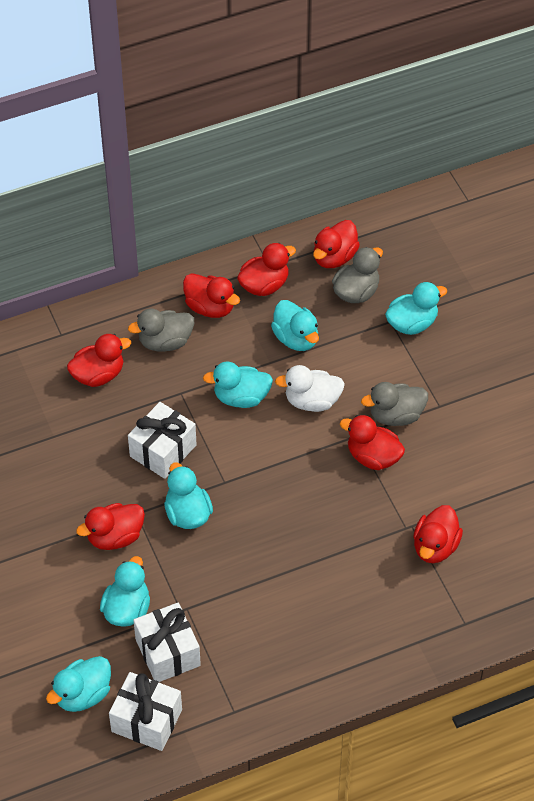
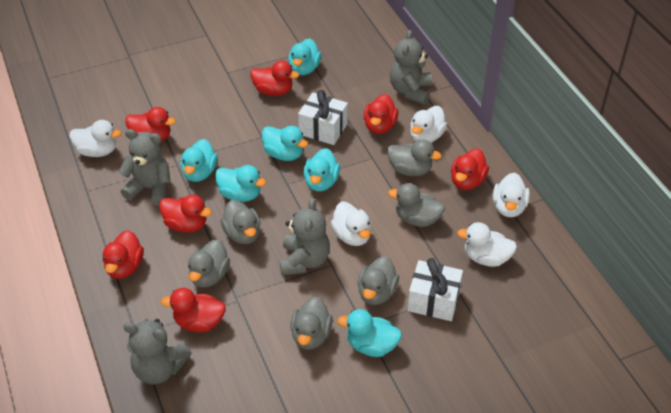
grey duck: 3 -> 6
grey teddy bear: 0 -> 4
white duck: 1 -> 5
white gift: 3 -> 2

